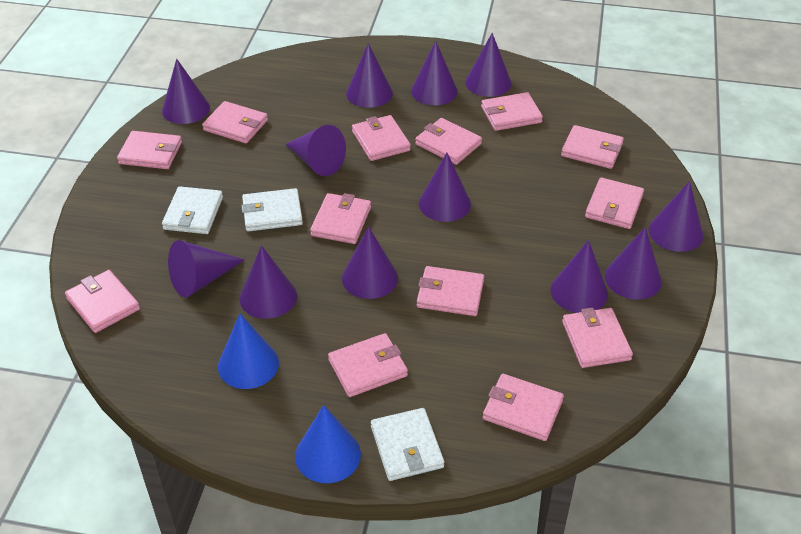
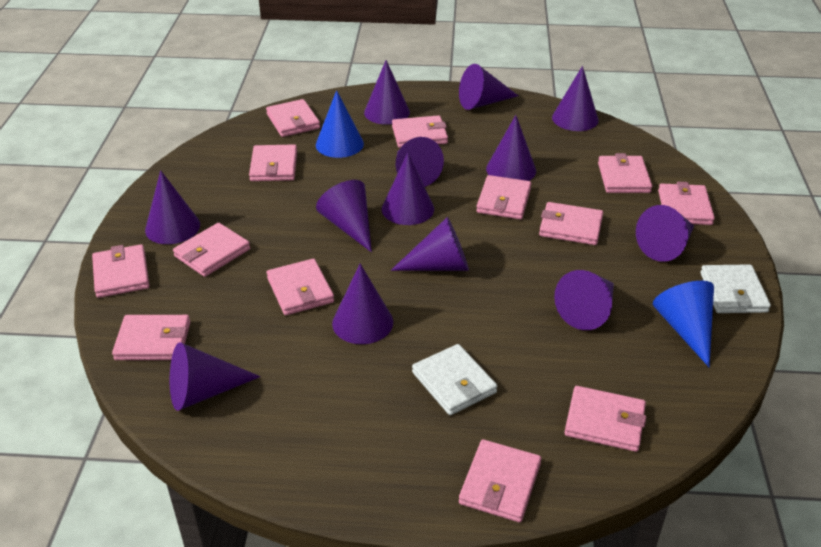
purple cone: 12 -> 13
white wallet: 3 -> 2

